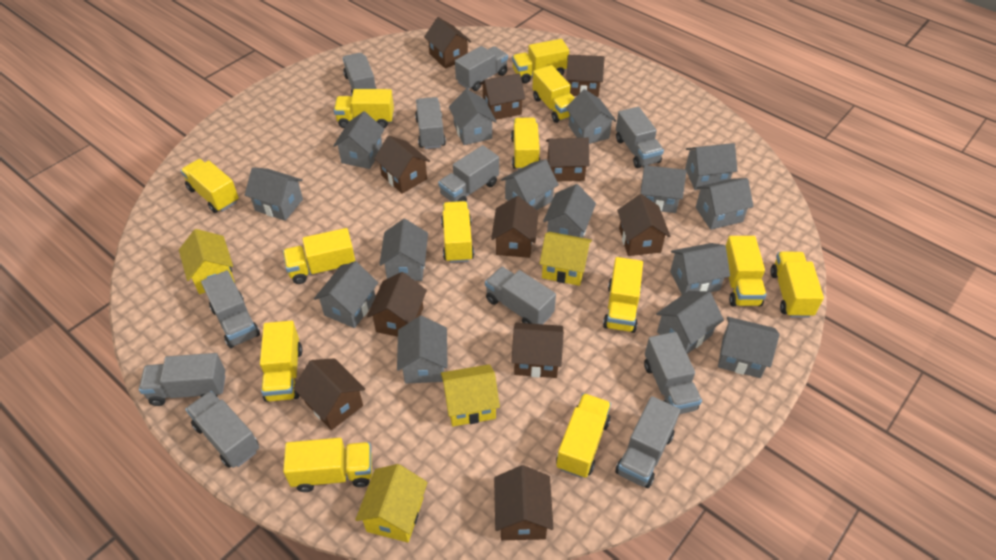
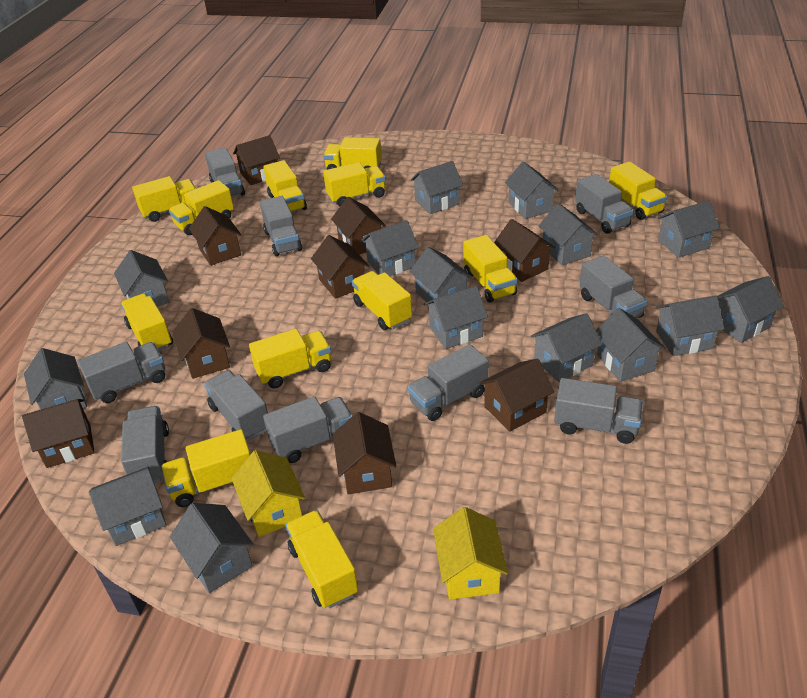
brown house: 11 -> 9
grey truck: 11 -> 10
yellow house: 4 -> 2
yellow truck: 13 -> 12

